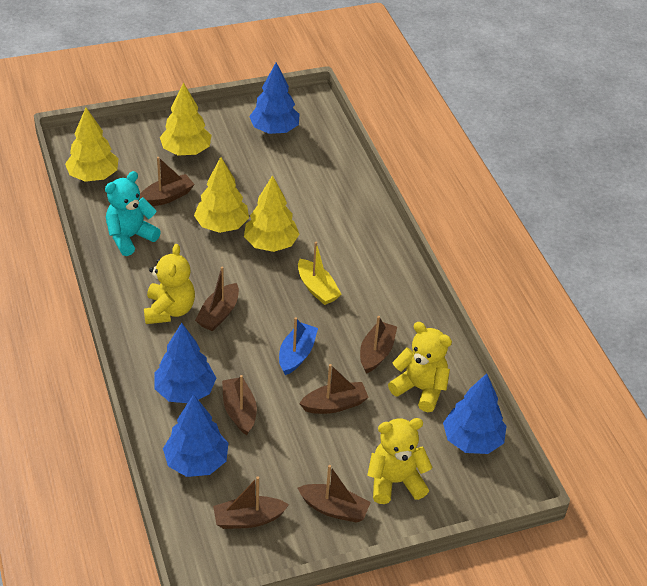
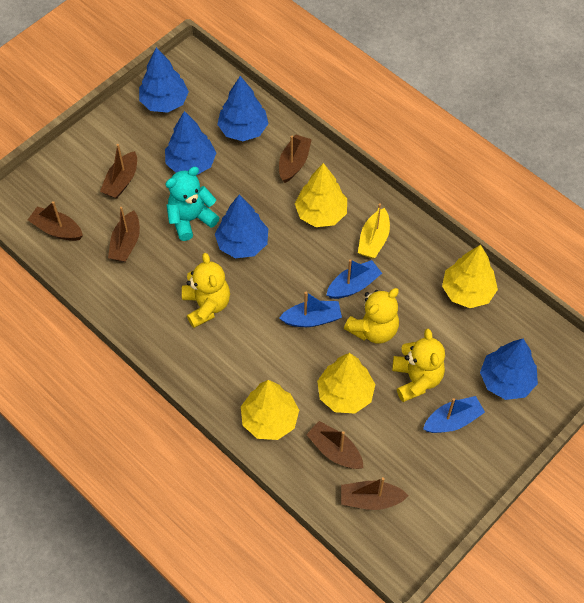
blue boat: 1 -> 3
blue tree: 4 -> 5
brown boat: 7 -> 6

